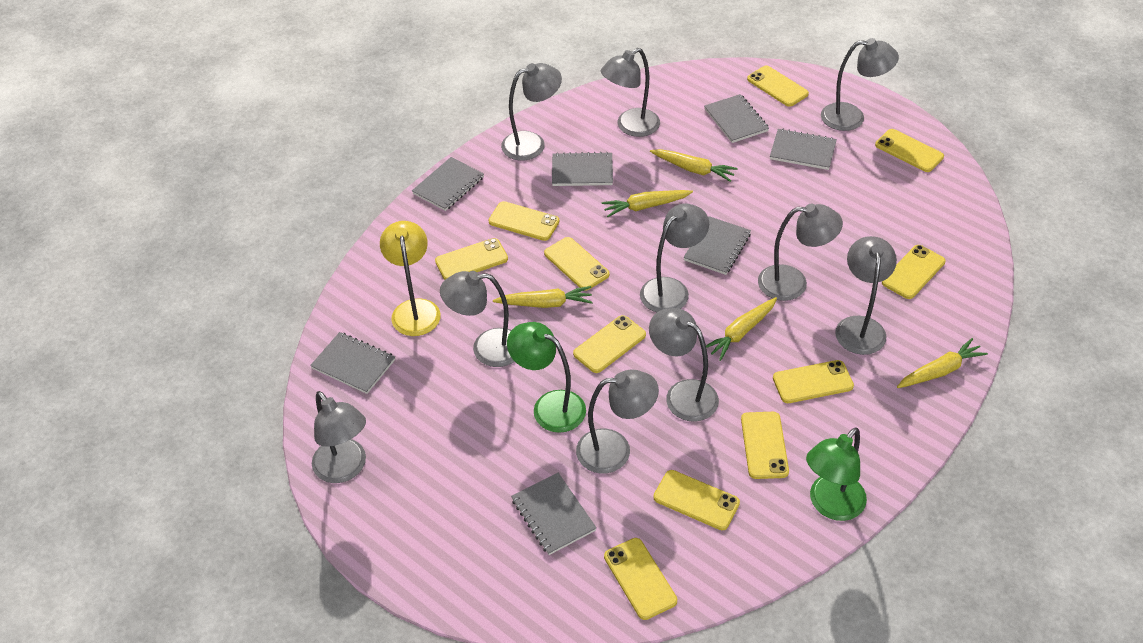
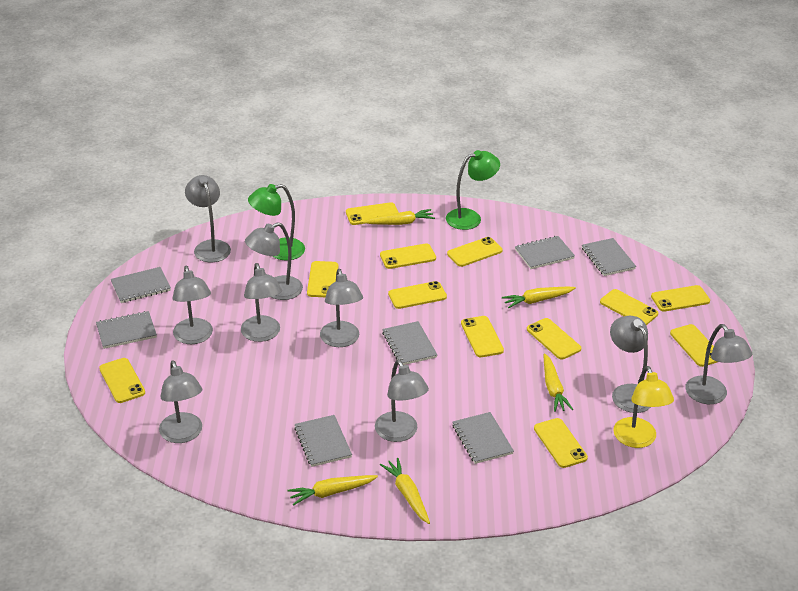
grey lamp: 10 -> 9
yellow phone: 11 -> 12

